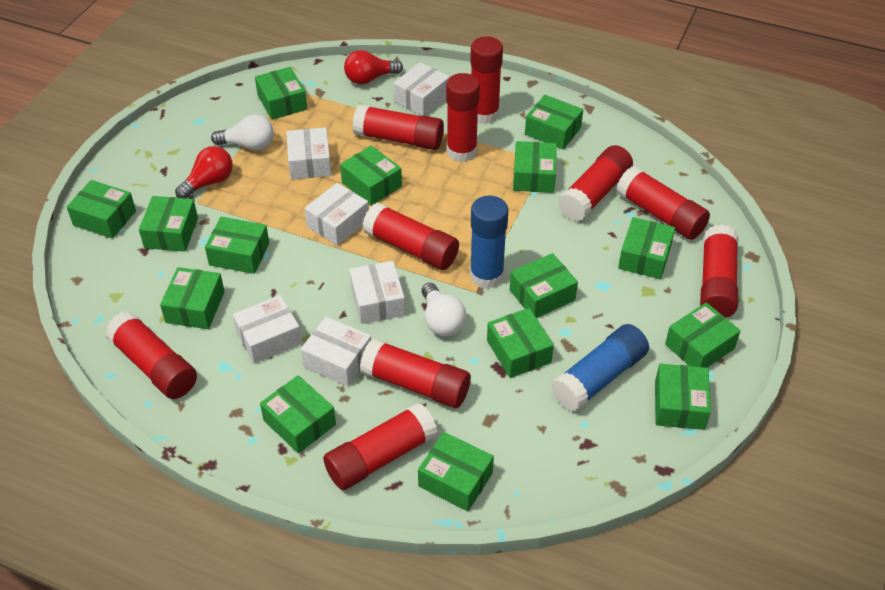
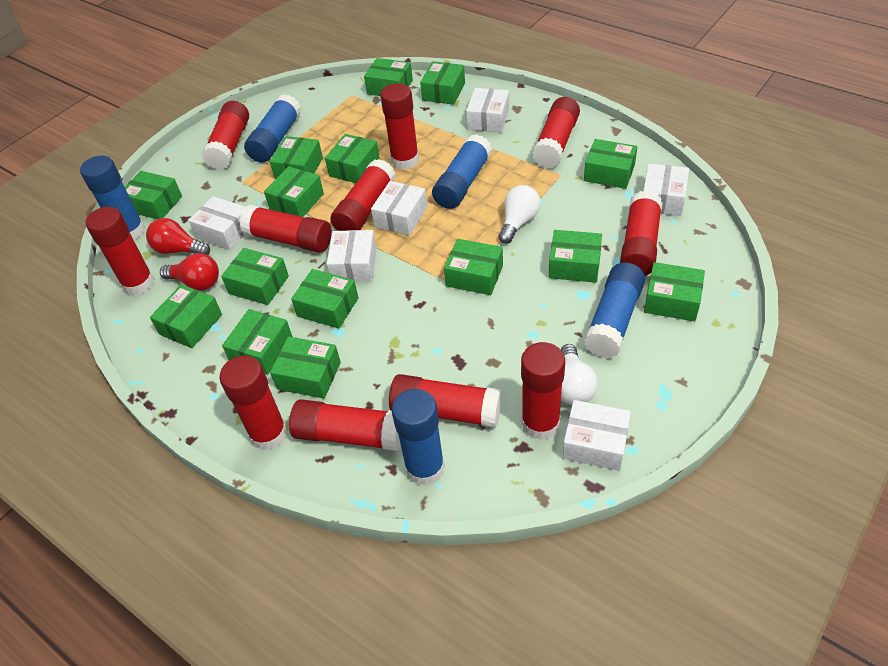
blue glue stick: 2 -> 5
red glue stick: 10 -> 11

